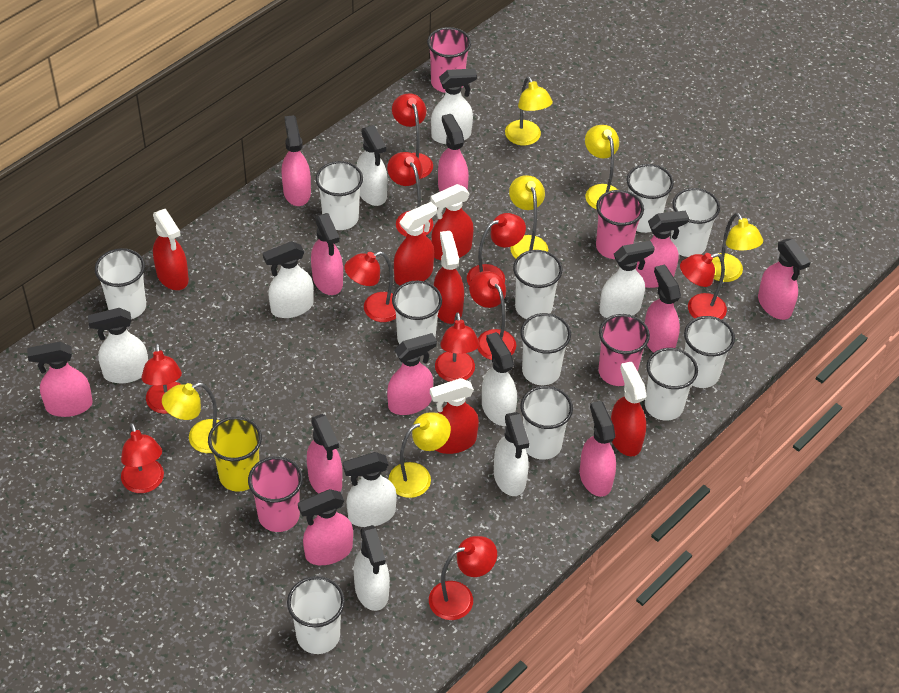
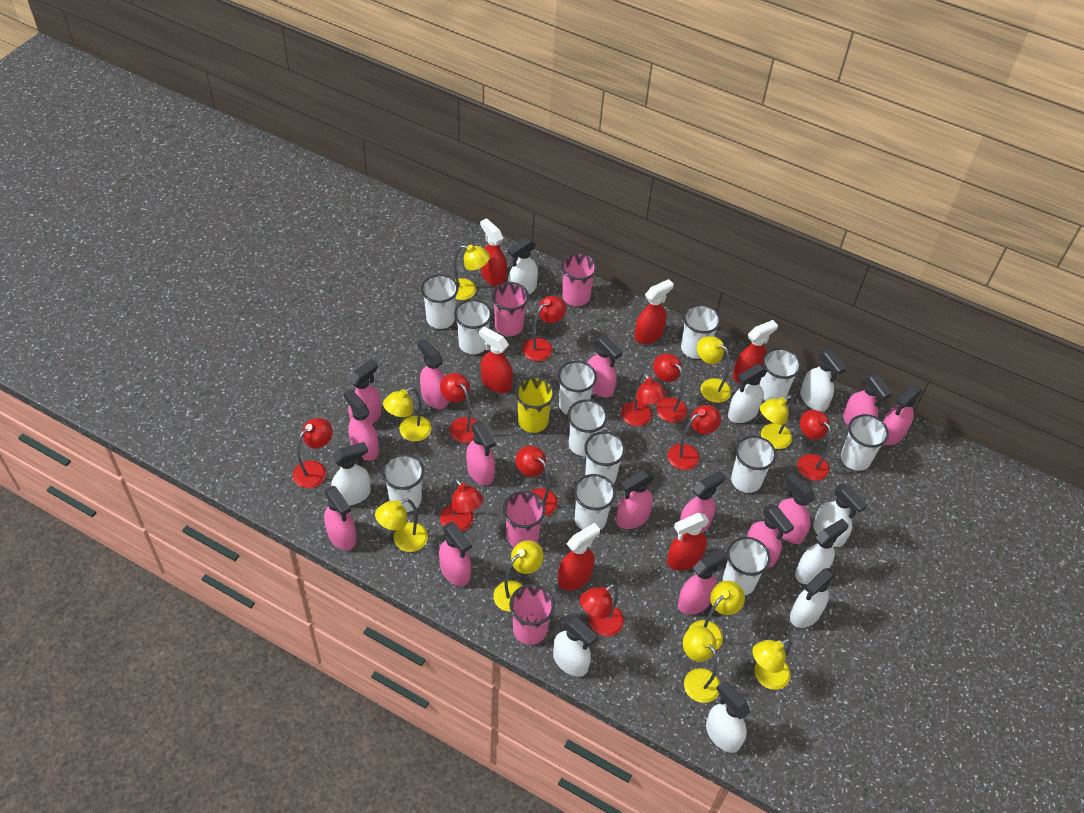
pink spray bottle: 11 -> 14
white cup: 11 -> 12
yellow lamp: 6 -> 9

